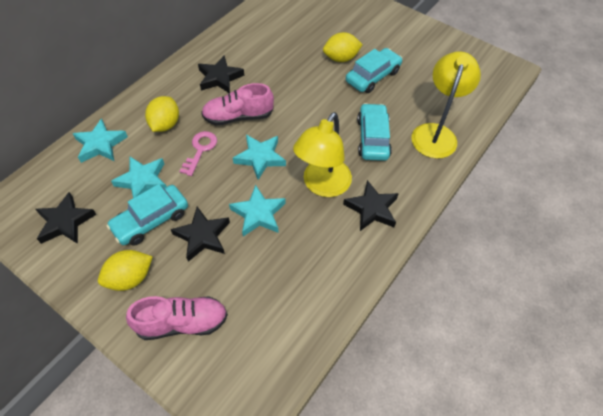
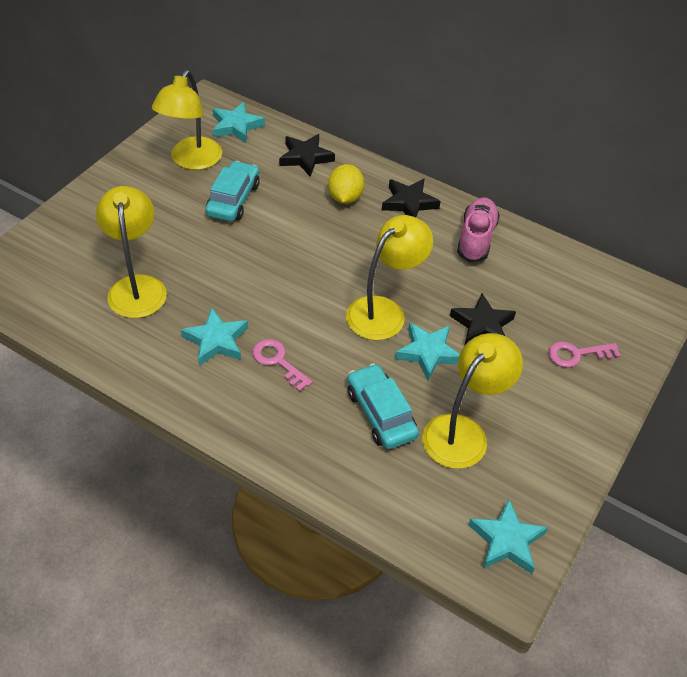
black star: 4 -> 3
pink key: 1 -> 2
pink shoe: 2 -> 1
turquoise car: 3 -> 2
yellow lamp: 2 -> 4
yellow lemon: 3 -> 1

